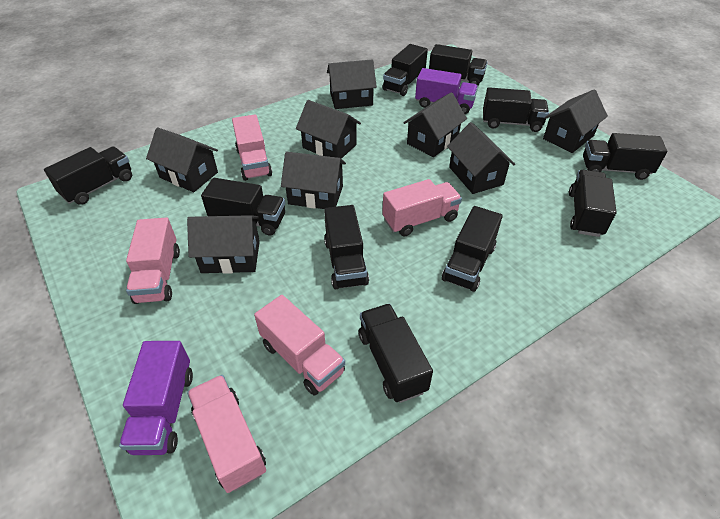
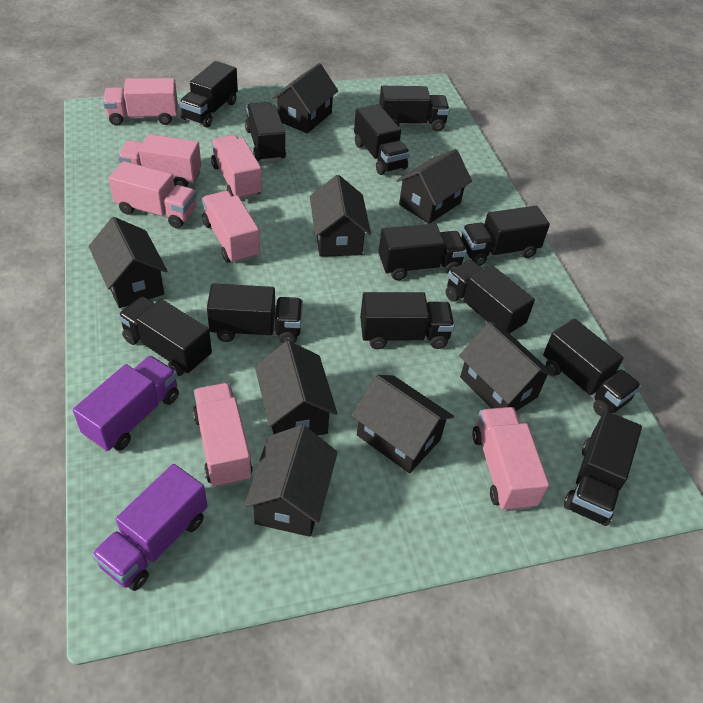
black truck: 10 -> 12
pink truck: 5 -> 7

